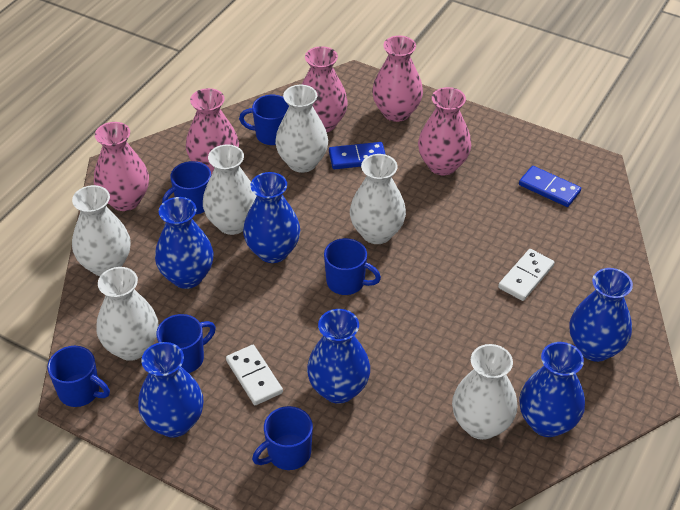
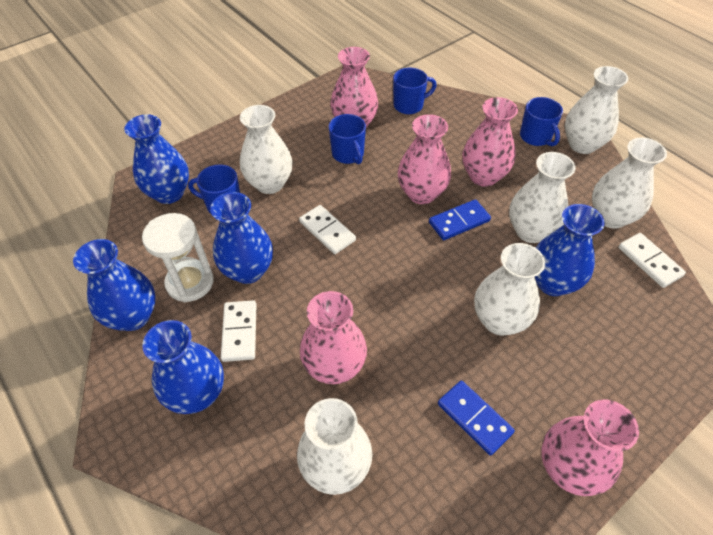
blue mug: 6 -> 4
blue vase: 6 -> 5
white domino: 2 -> 3
white hourglass: 0 -> 1

